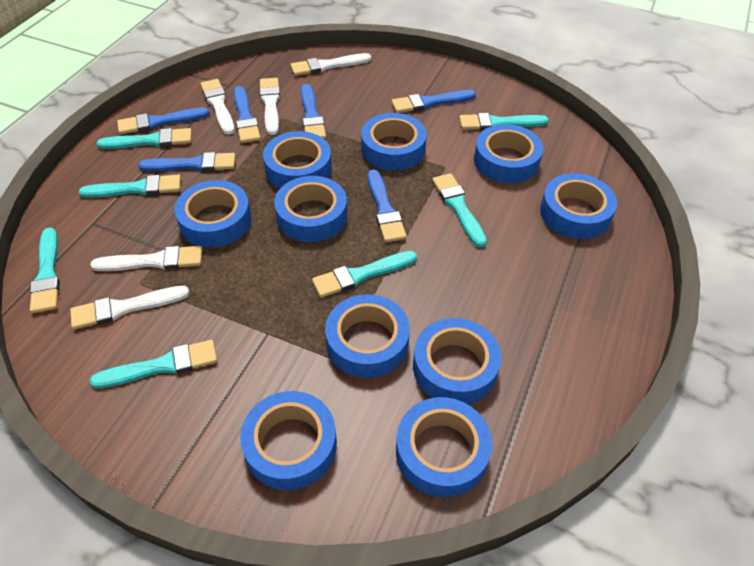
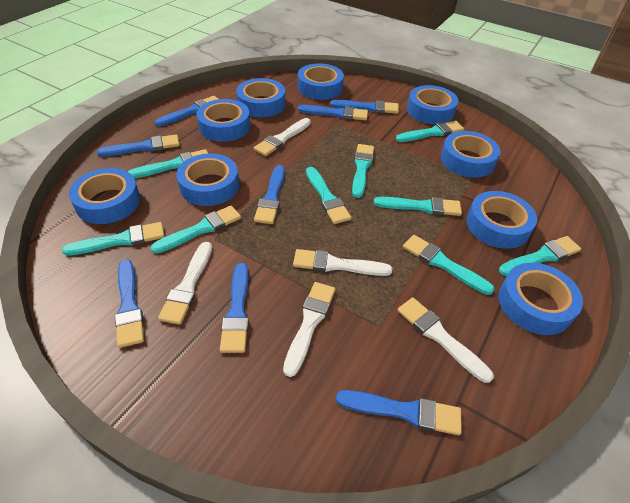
blue brush: 6 -> 8
blue tape: 10 -> 9
turquoise brush: 7 -> 9

